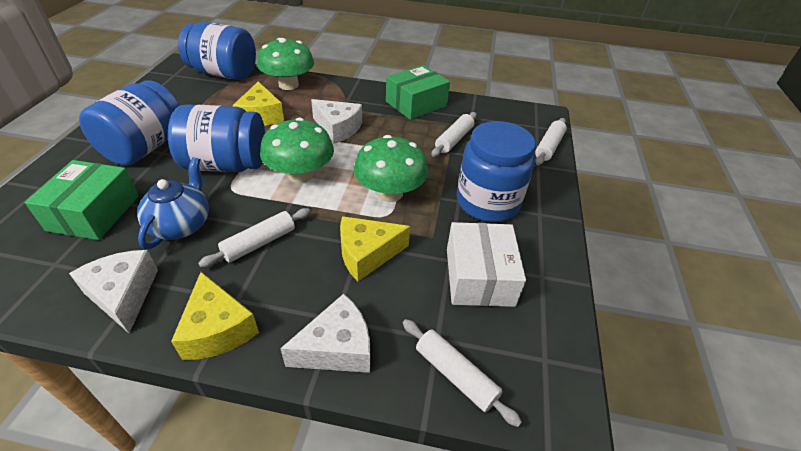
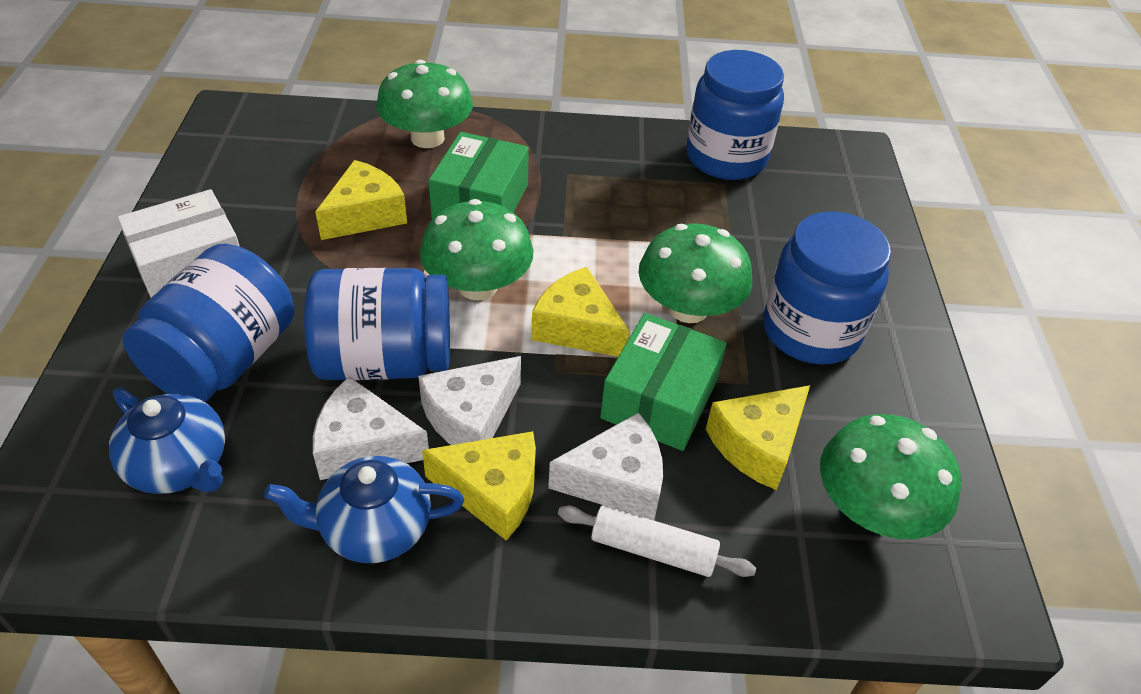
blue teapot: 1 -> 2
green mushroom: 3 -> 4
white rolling pin: 4 -> 1
yellow cheese: 3 -> 4

